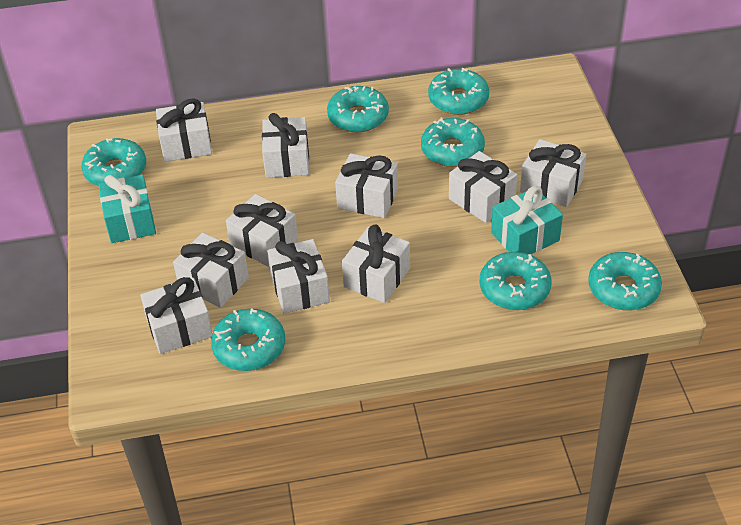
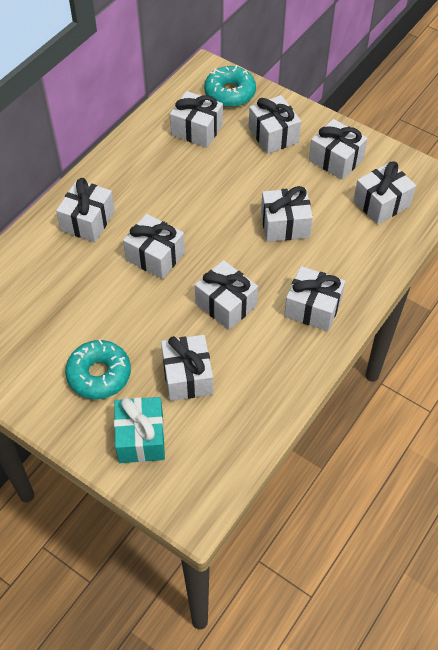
turquoise donut: 7 -> 2
turquoise gift: 2 -> 1

